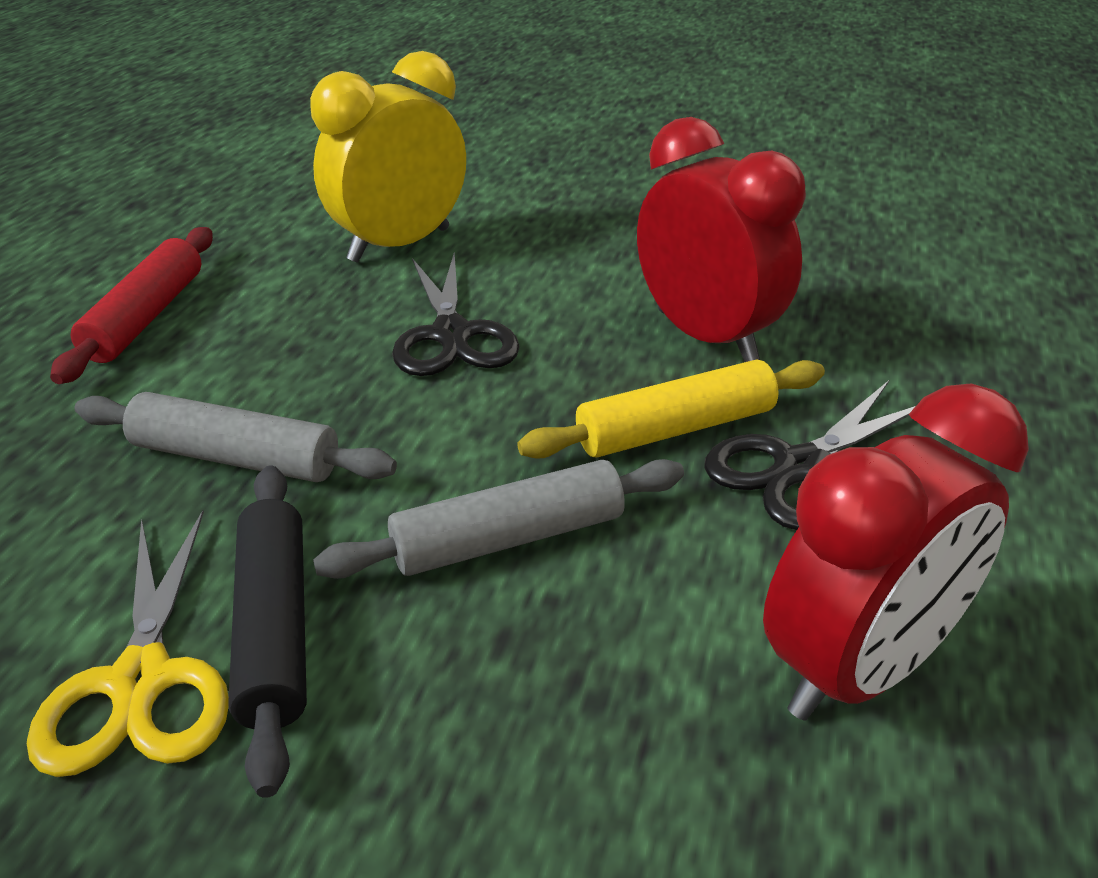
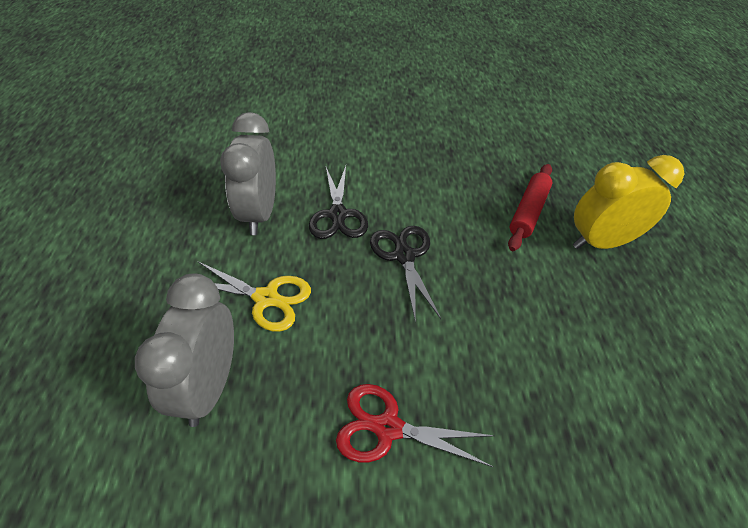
black rolling pin: 1 -> 0
grey clock: 0 -> 2
grey rolling pin: 2 -> 0
red clock: 2 -> 0
red scissors: 0 -> 1
yellow rolling pin: 1 -> 0

